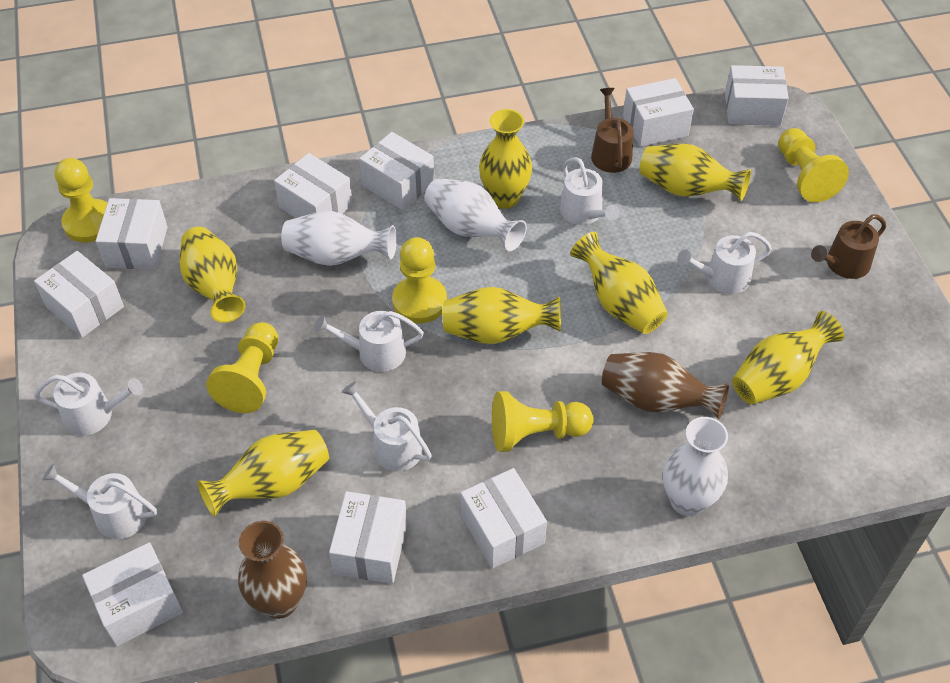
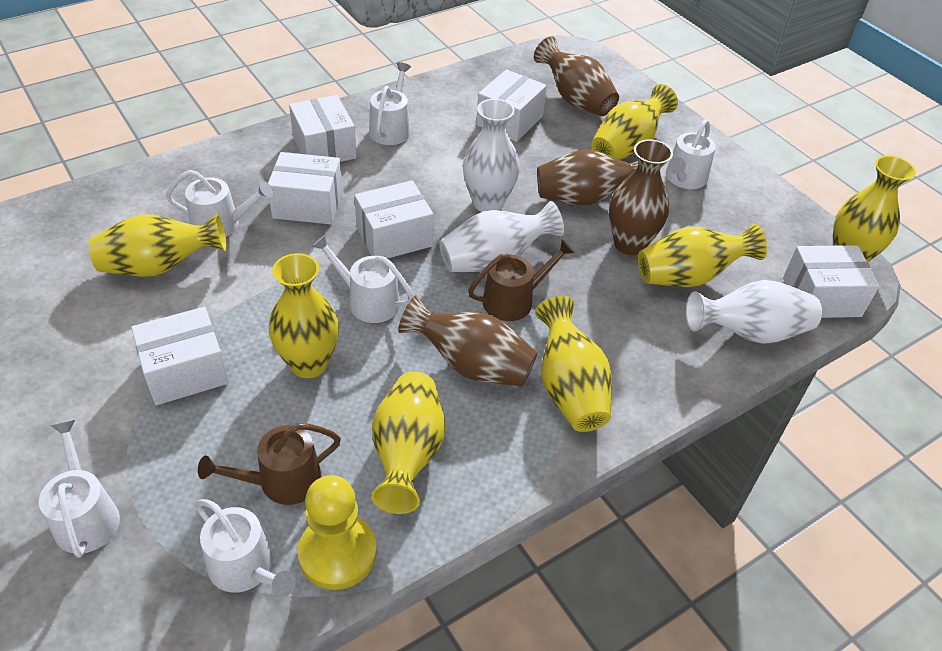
brown vase: 2 -> 4
white box: 9 -> 6
yellow pawn: 5 -> 1

